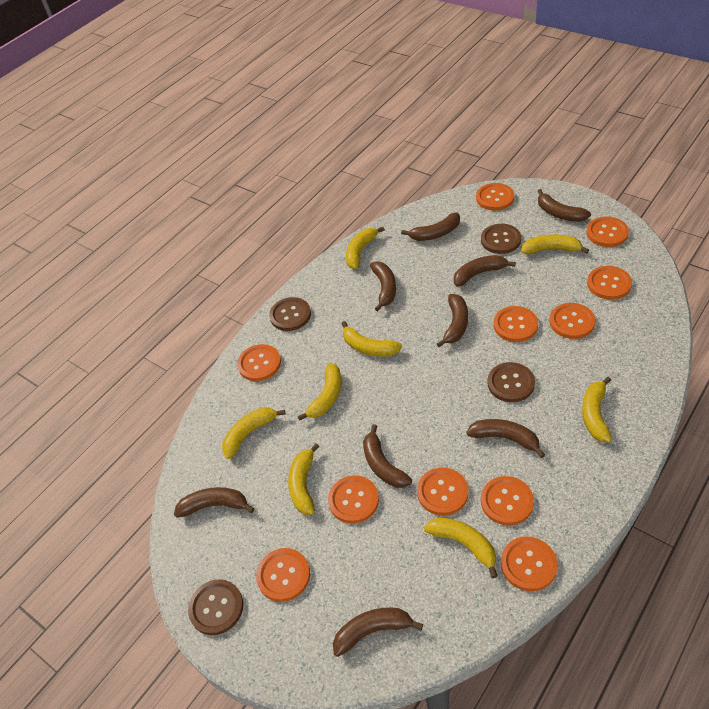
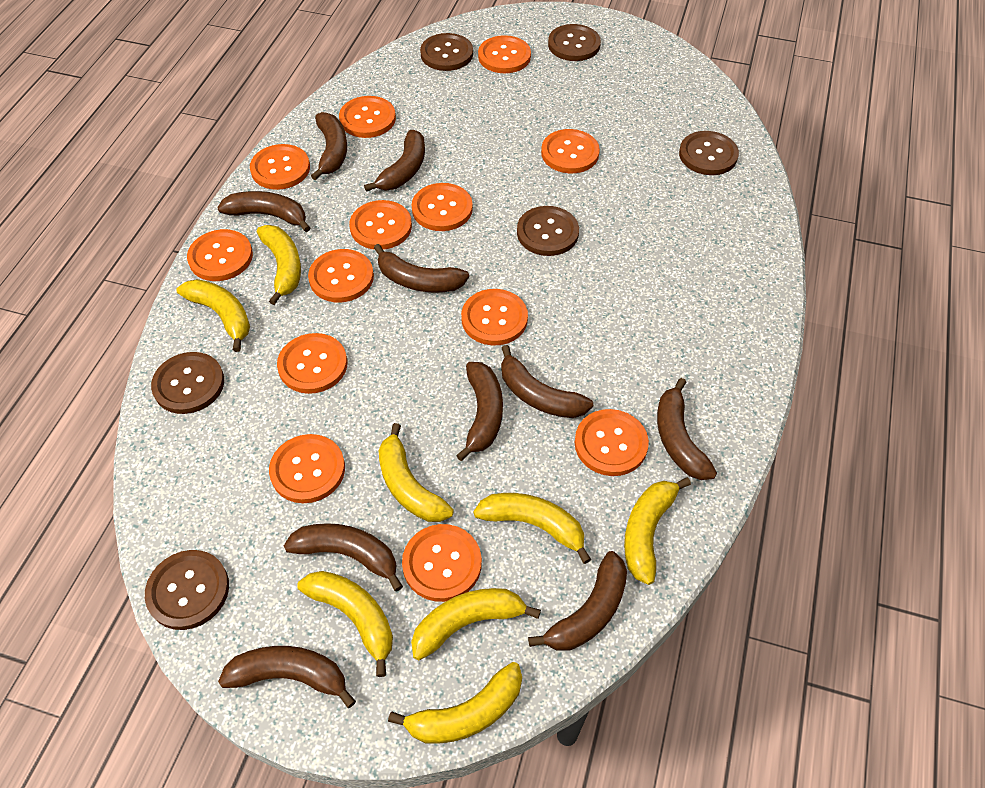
brown banana: 9 -> 10
brown button: 4 -> 6
orange button: 11 -> 13

